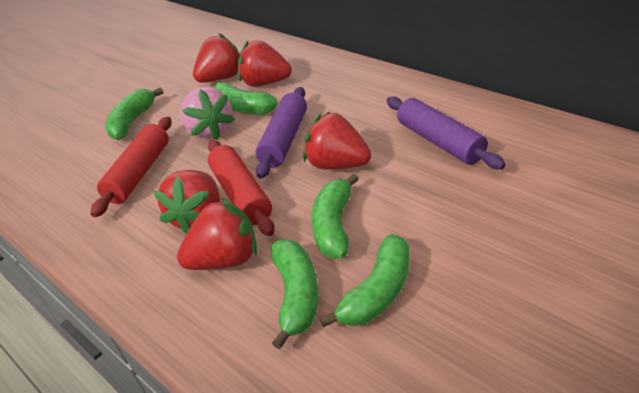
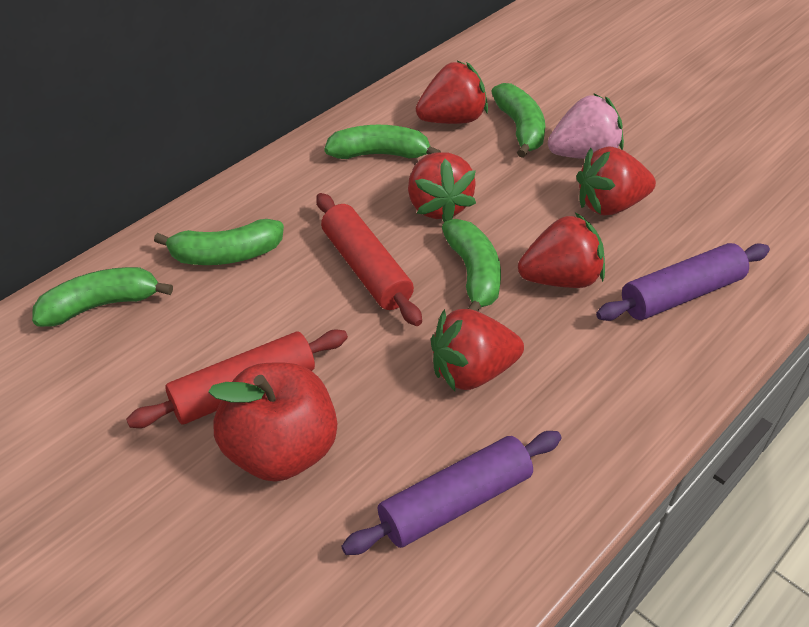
red apple: 0 -> 1

